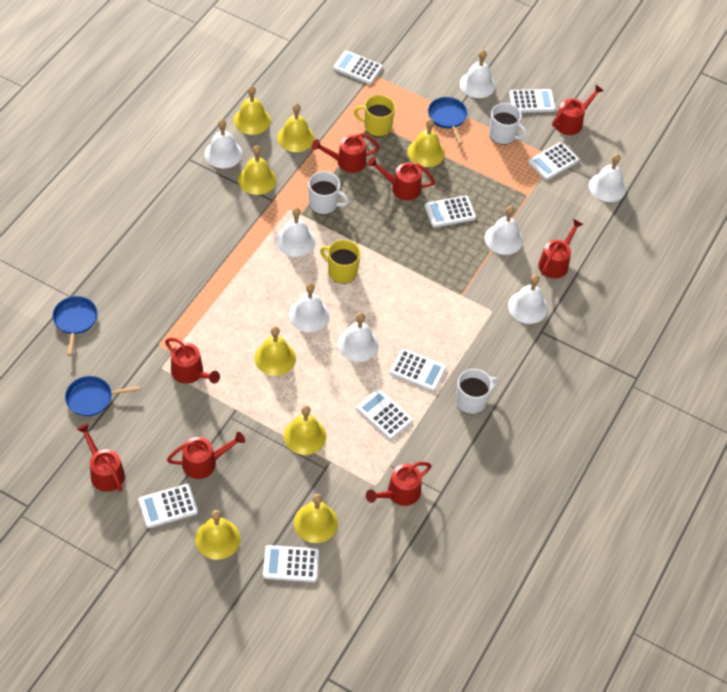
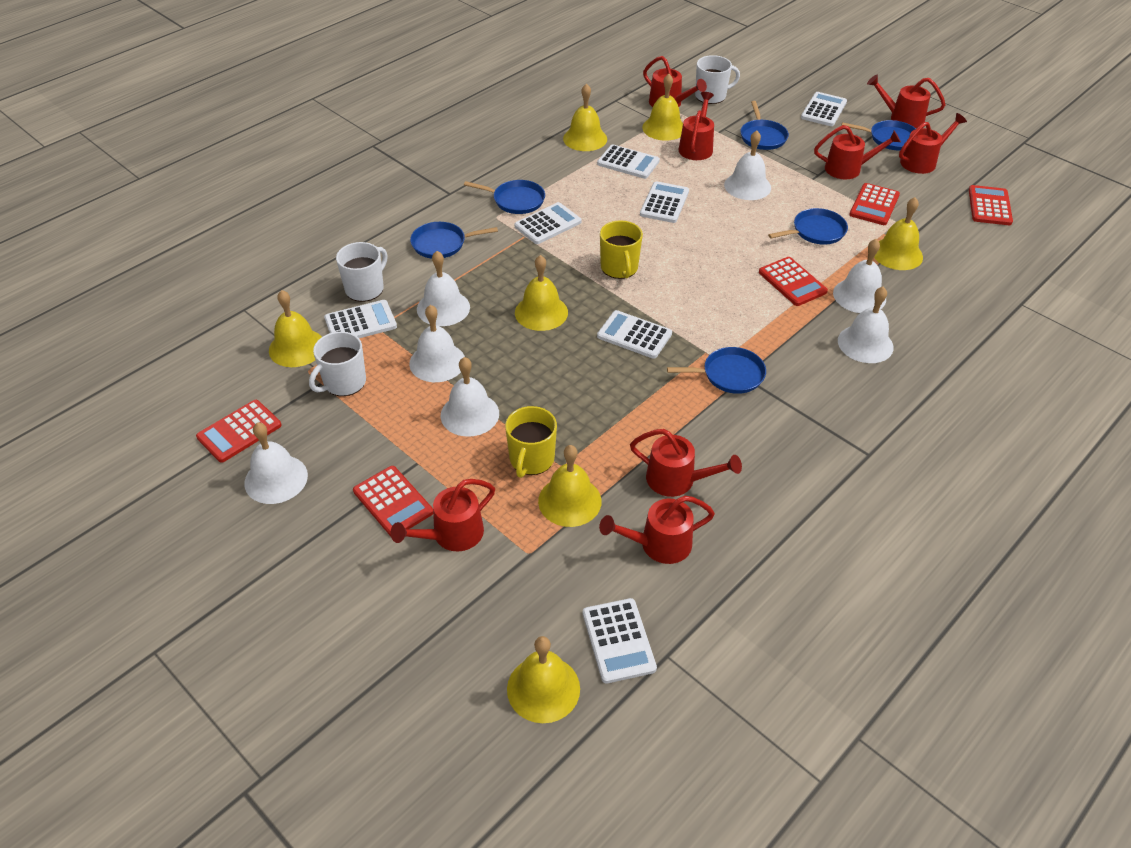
blue pan: 3 -> 6
red calculator: 0 -> 5
white bell: 8 -> 7
white calculator: 8 -> 7
yellow bell: 8 -> 7

